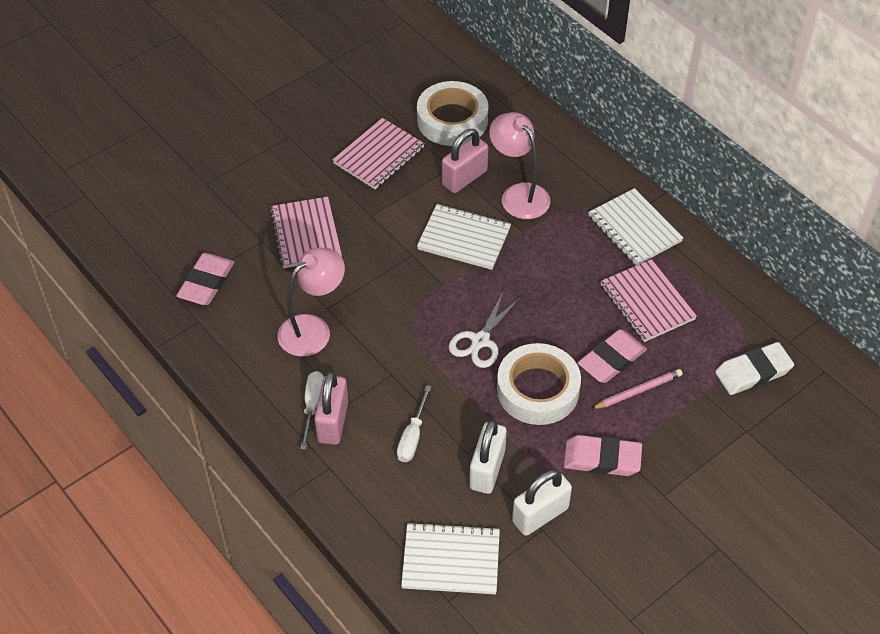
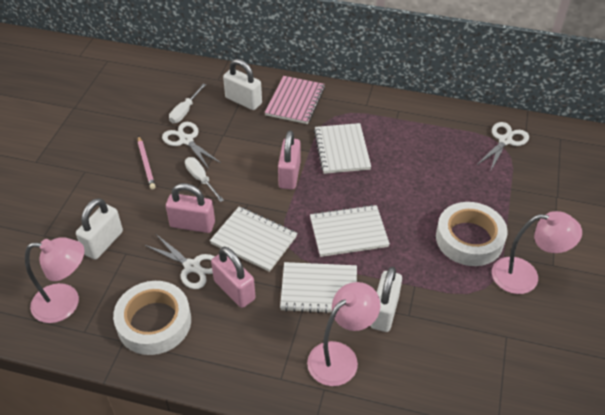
pink eraser: 3 -> 0
pink lamp: 2 -> 3
pink notebook: 3 -> 1
pink padlock: 2 -> 3
white eraser: 1 -> 0
white notebook: 3 -> 4
white padlock: 2 -> 3
white scissors: 1 -> 3

